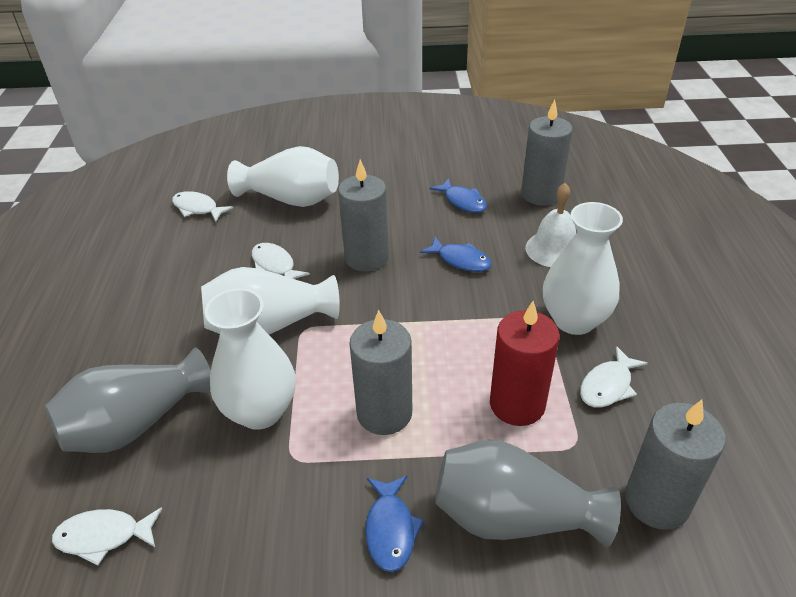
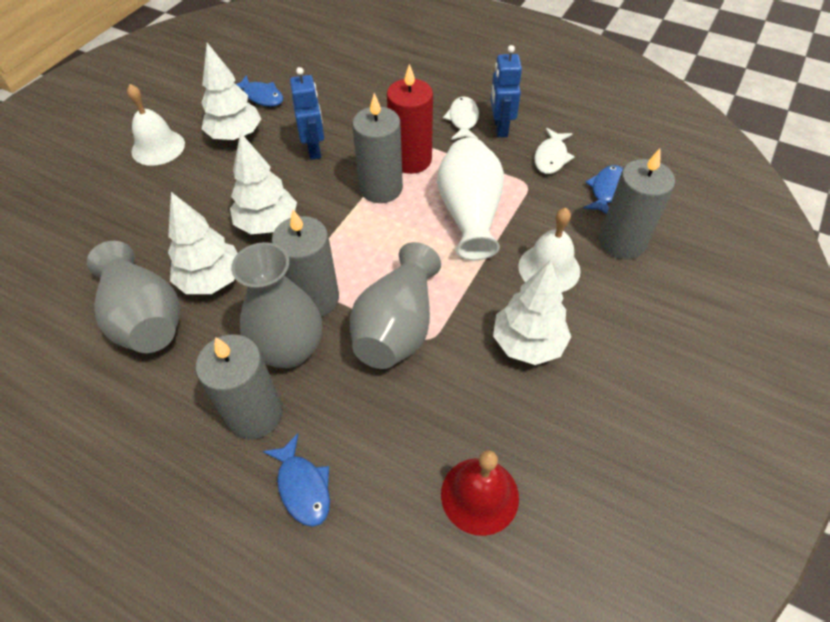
blue robot: 0 -> 2
grey vase: 2 -> 3
red bell: 0 -> 1
white bell: 1 -> 2
white fish: 4 -> 2
white tree: 0 -> 4
white vase: 4 -> 1

